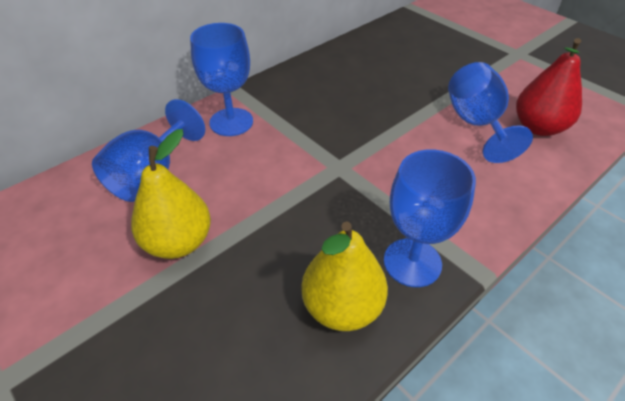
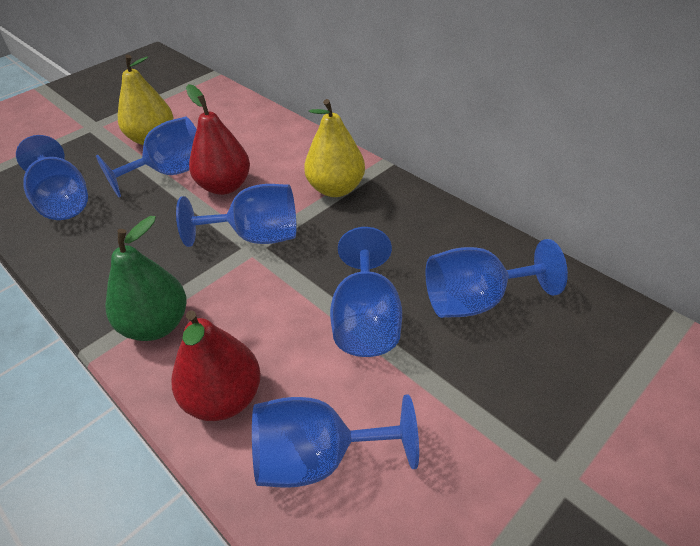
blue goblet: 4 -> 6
green pear: 0 -> 1
red pear: 1 -> 2

